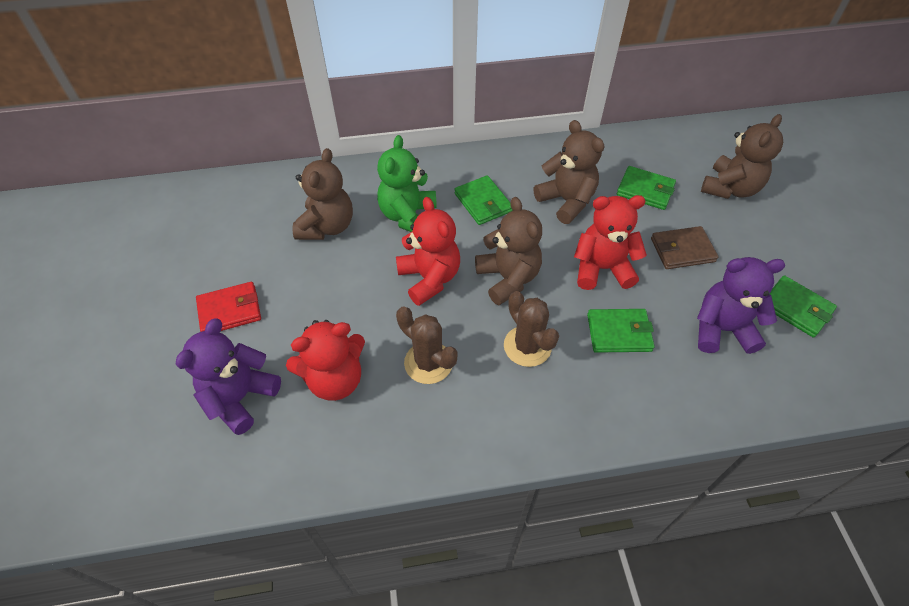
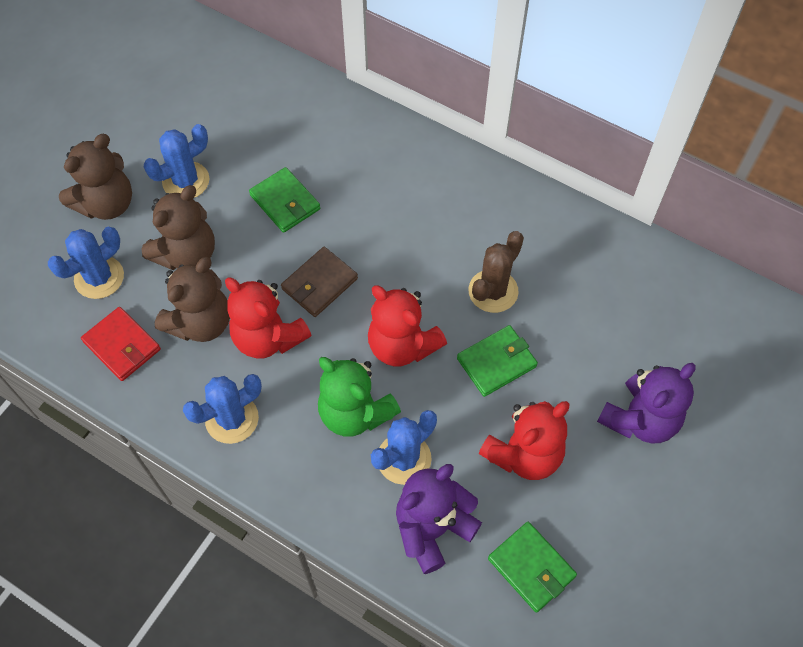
blue cactus: 0 -> 4
brown cactus: 2 -> 1
brown teddy bear: 4 -> 3
green wallet: 4 -> 3

